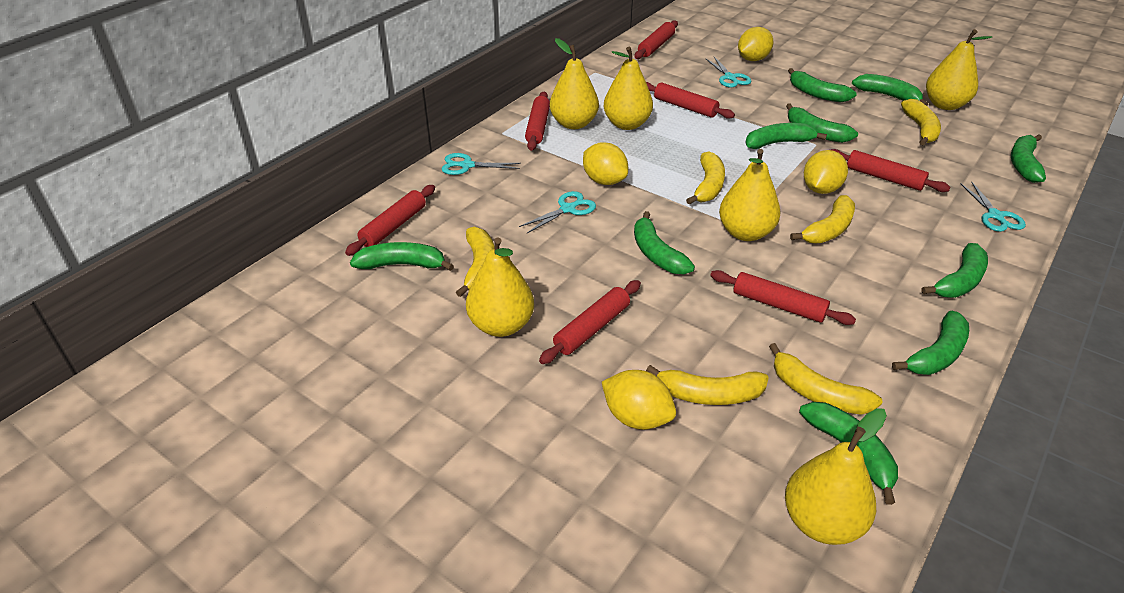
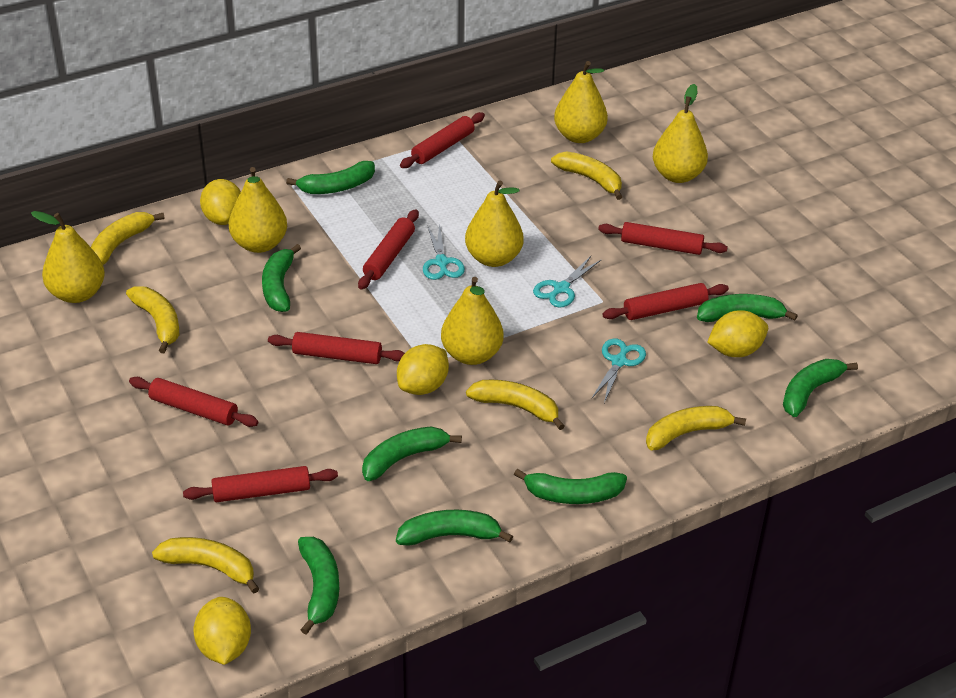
green banana: 10 -> 8
turquoise scissors: 4 -> 3

